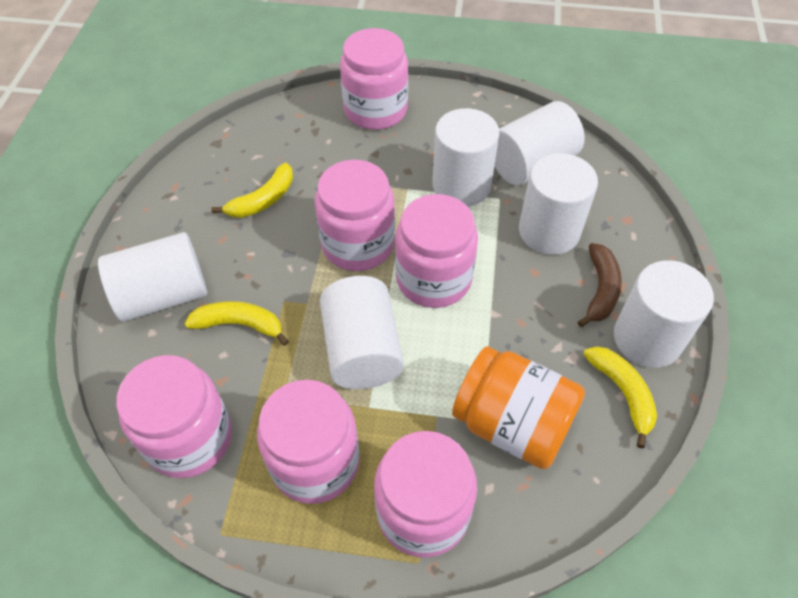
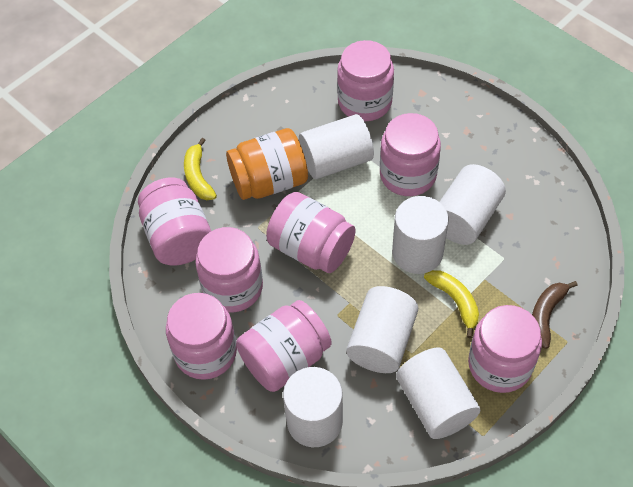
pink jar: 6 -> 8
yellow banana: 3 -> 2

